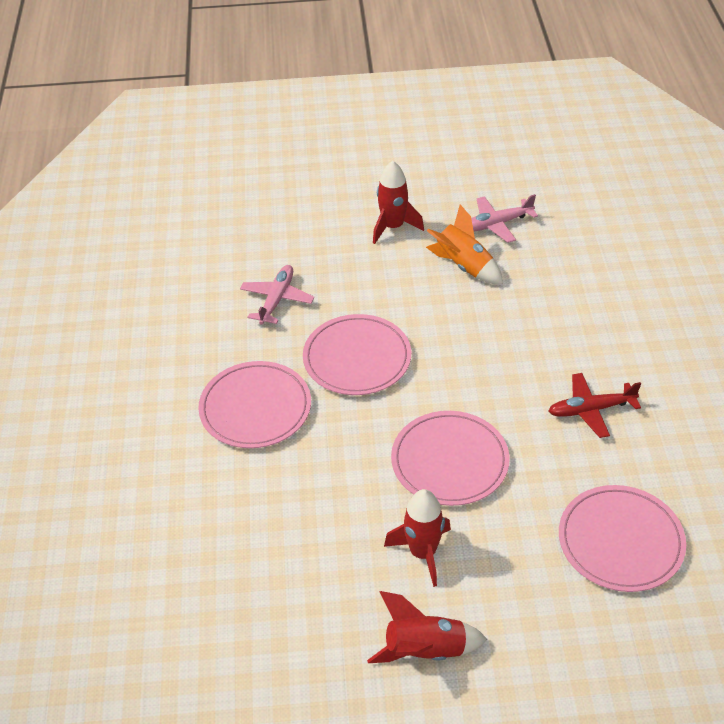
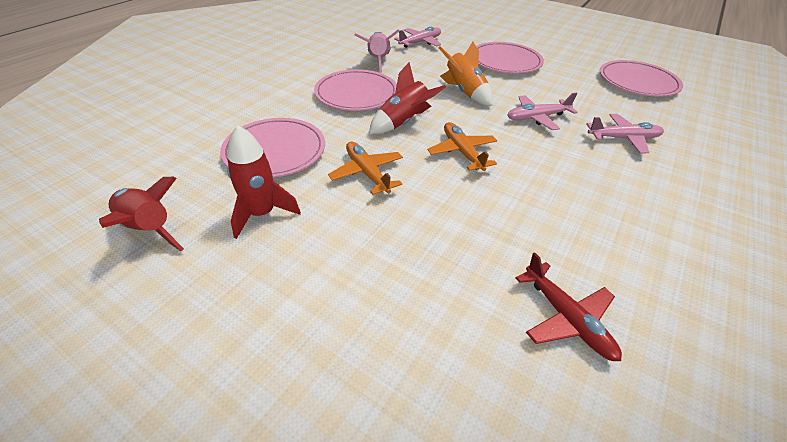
orange plane: 0 -> 2
pink plane: 2 -> 3
pink rocket: 0 -> 1

